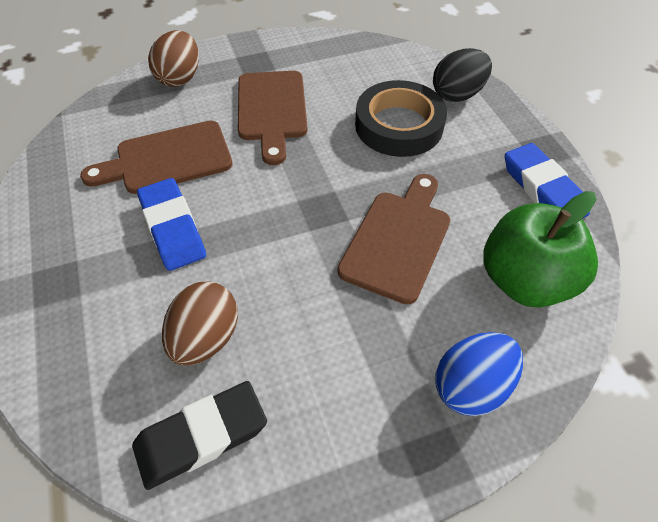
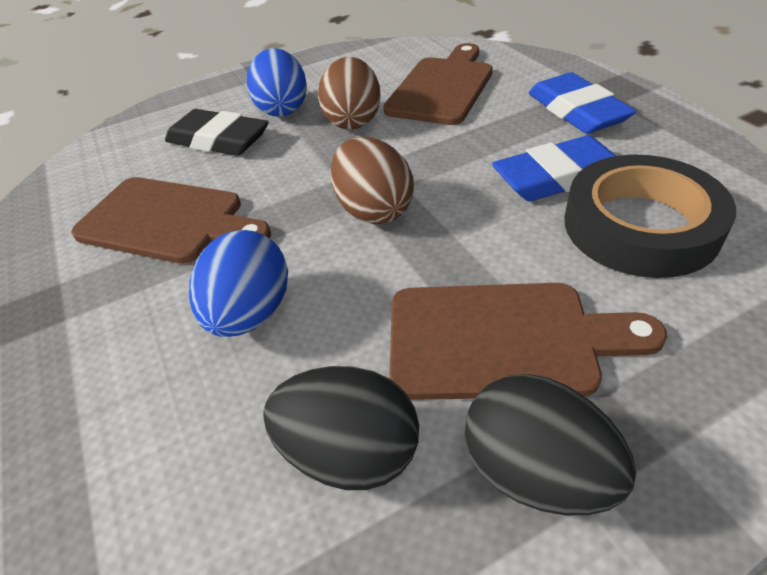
black egg: 1 -> 2
blue egg: 1 -> 2
green apple: 1 -> 0

